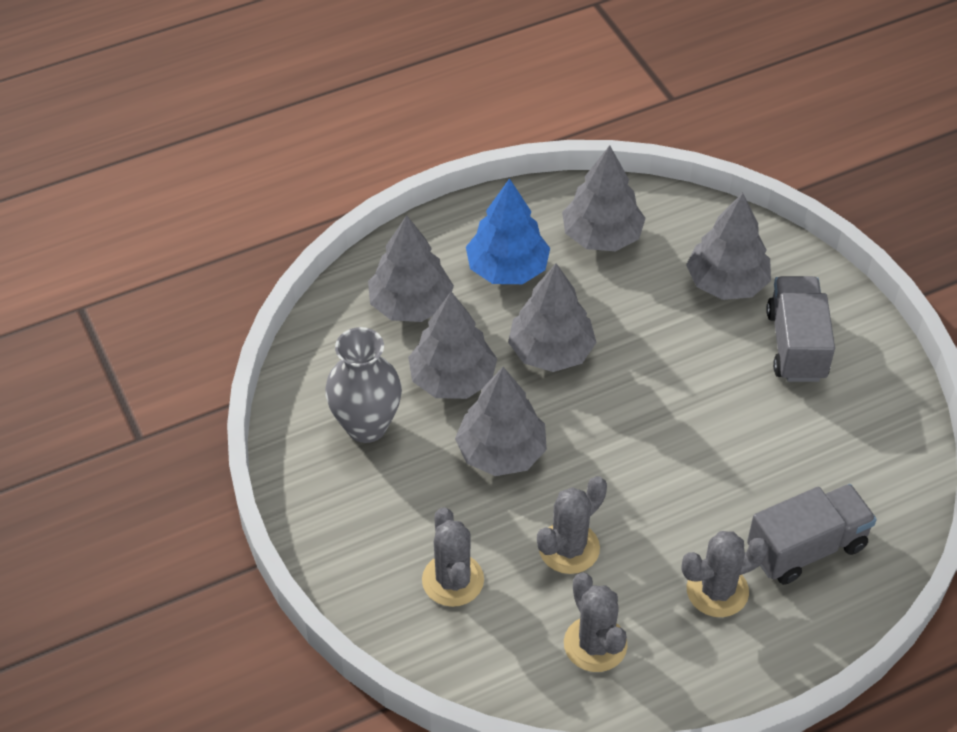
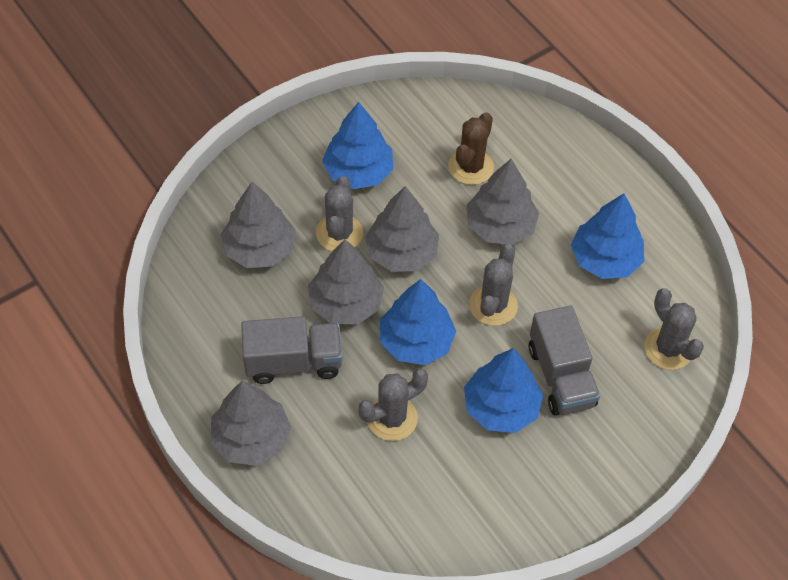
blue tree: 1 -> 4
brown cactus: 0 -> 1
grey tree: 6 -> 5
grey vase: 1 -> 0

